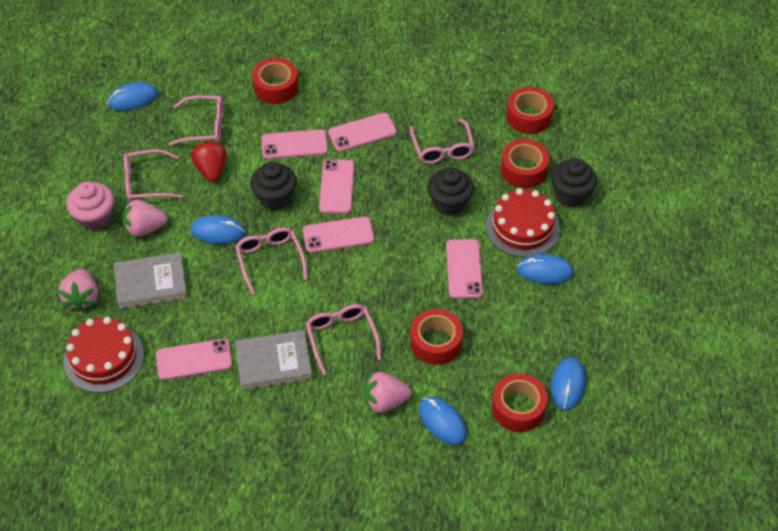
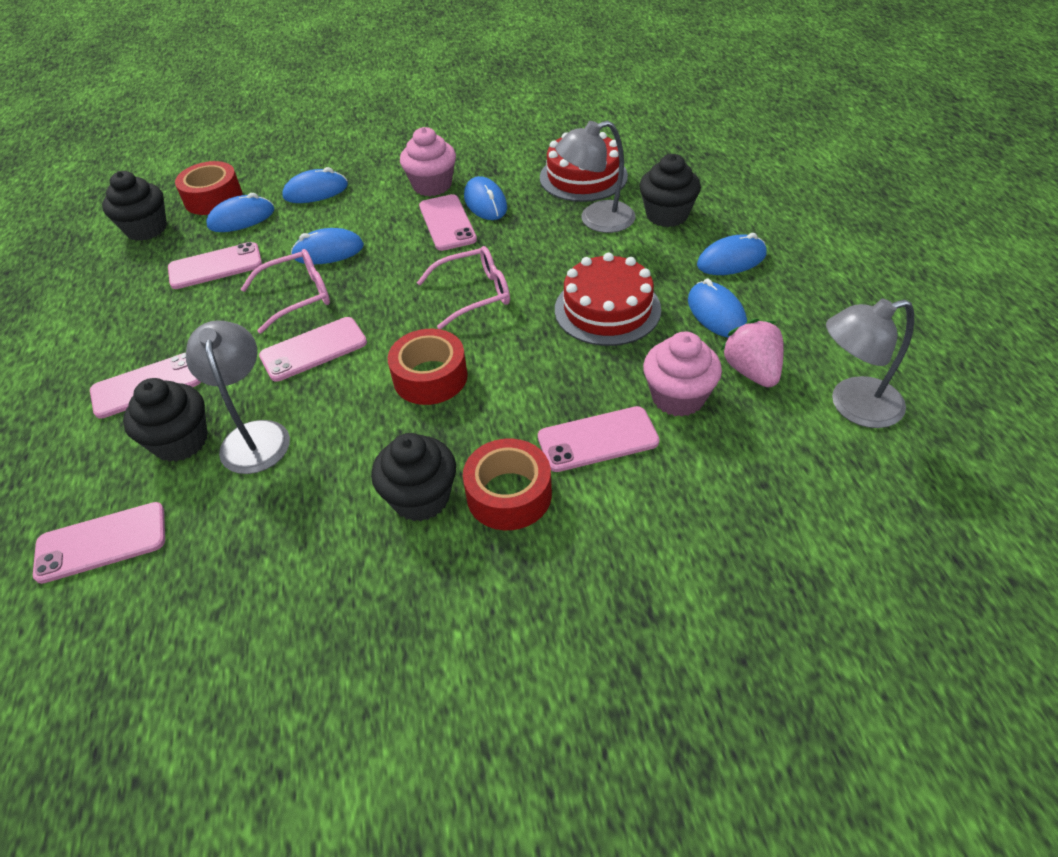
black cupcake: 3 -> 4
blue mouse: 5 -> 6
grey book: 2 -> 0
grey lamp: 0 -> 3
pink cupcake: 1 -> 2
pink glasses: 5 -> 2
pink strawberry: 3 -> 1
red strawberry: 1 -> 0
red tape: 5 -> 3

